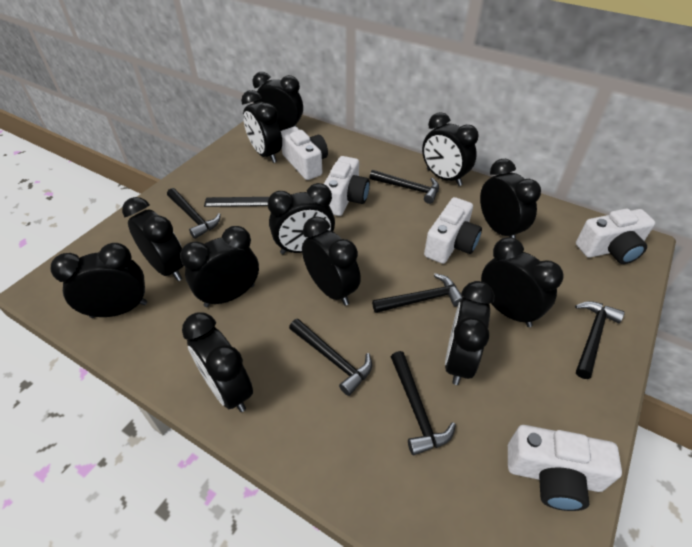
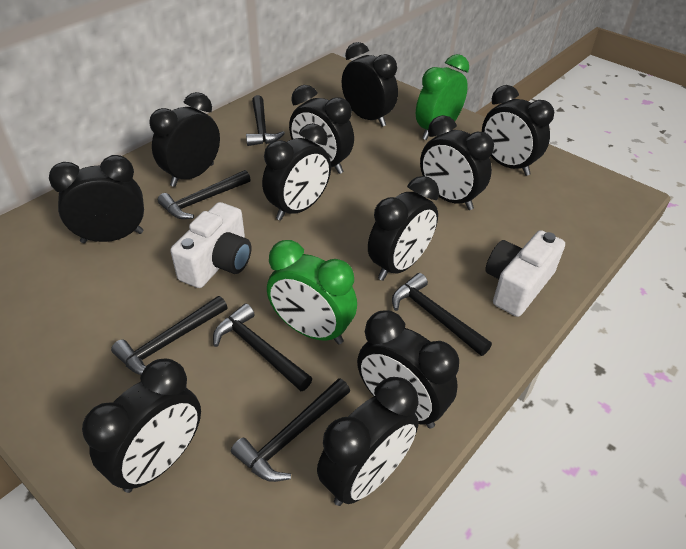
black clock: 12 -> 11
black ruler: 1 -> 0
green clock: 0 -> 2
white camera: 5 -> 2

